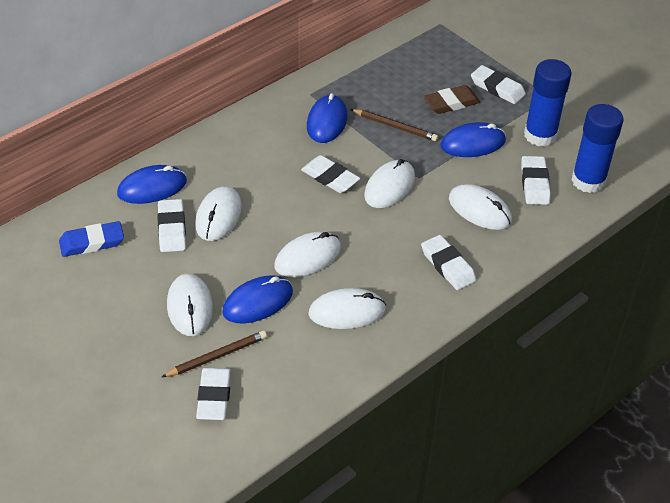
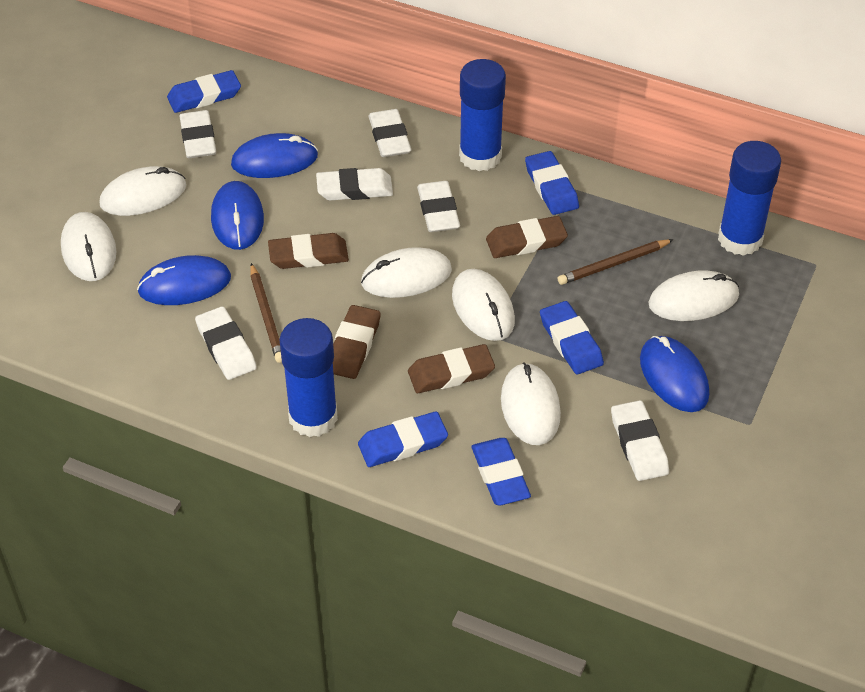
blue eraser: 1 -> 5
blue glue stick: 2 -> 3
brown eraser: 1 -> 4

